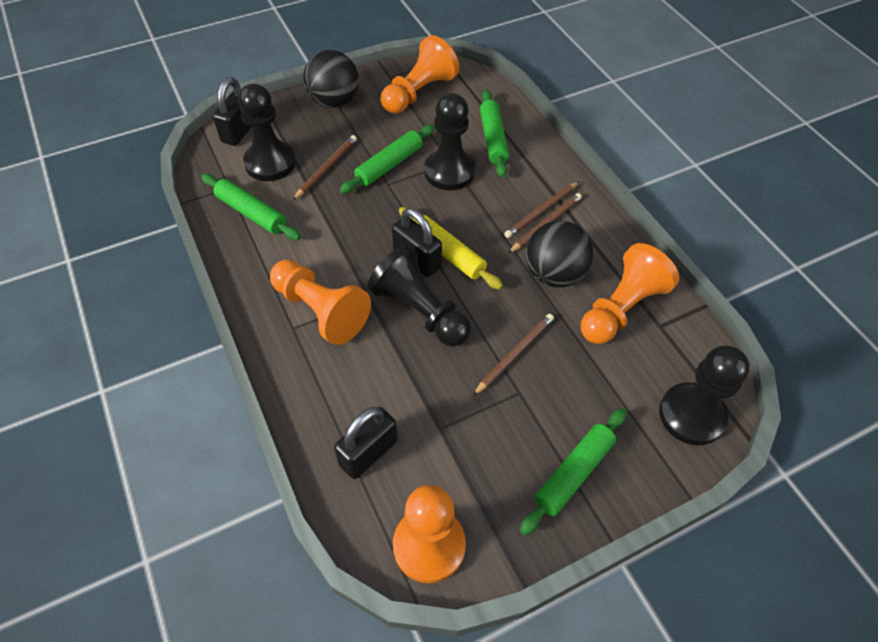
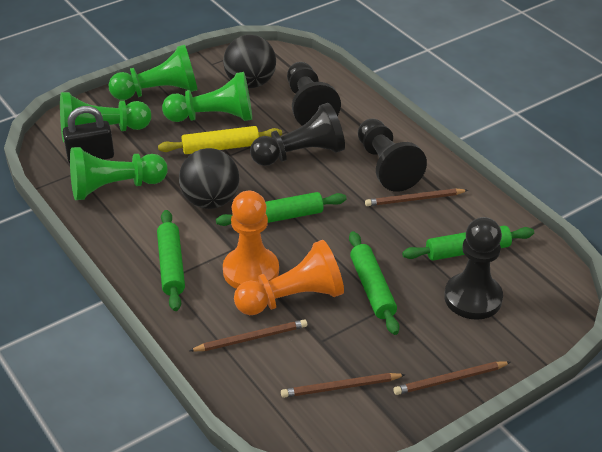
black padlock: 3 -> 1
green pawn: 0 -> 4
orange pawn: 4 -> 2

